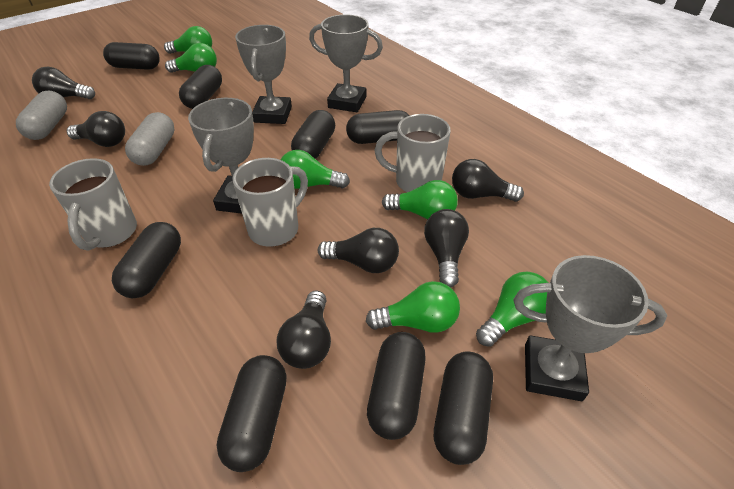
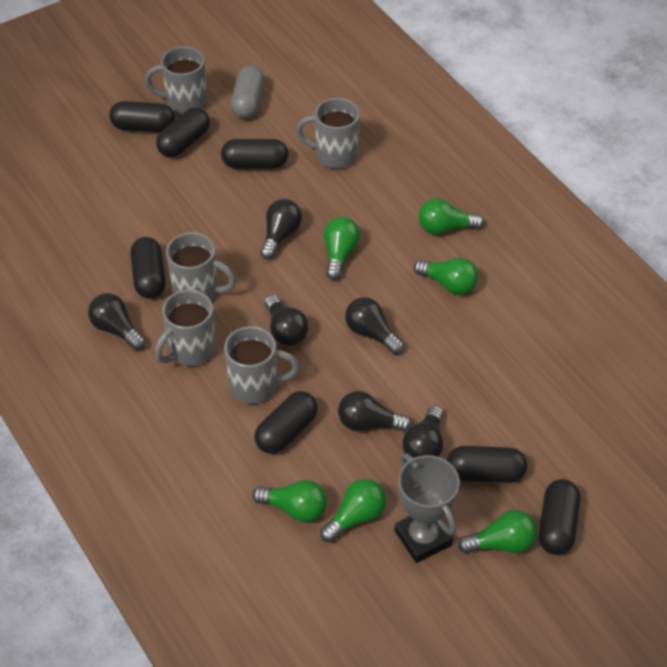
black capsule: 8 -> 7
grey capsule: 2 -> 1
grey mug: 3 -> 5
grey trophy: 4 -> 1

